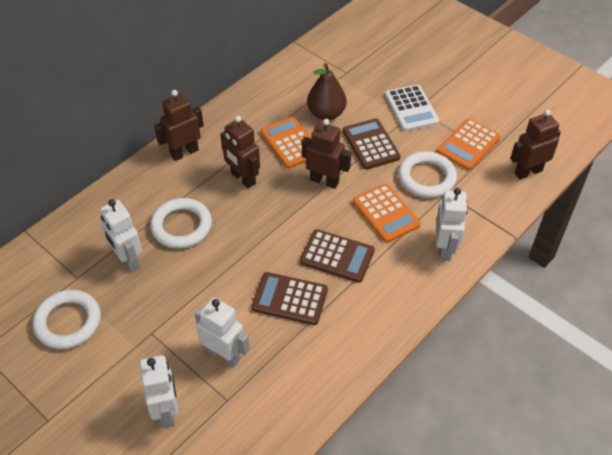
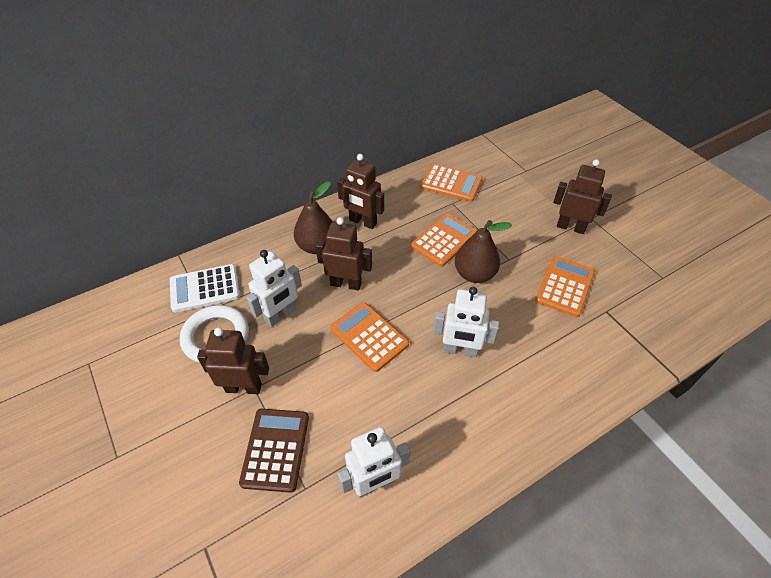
brown calculator: 3 -> 1
brown pear: 1 -> 2
orange calculator: 3 -> 4
white ring: 3 -> 1
white robot: 4 -> 3

